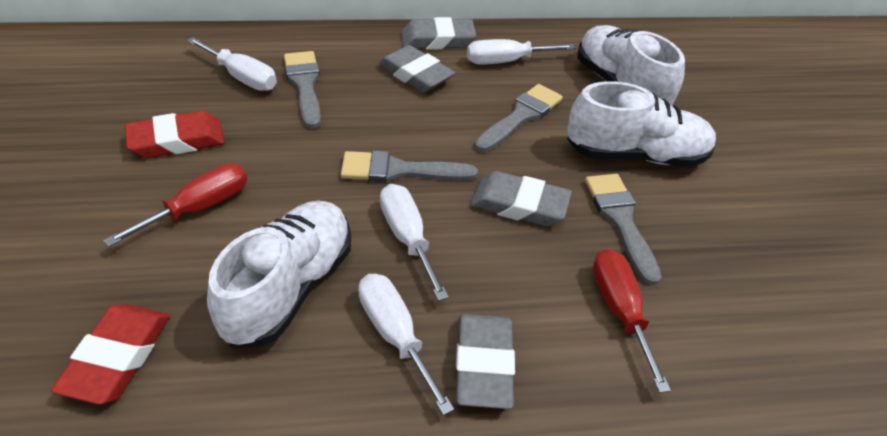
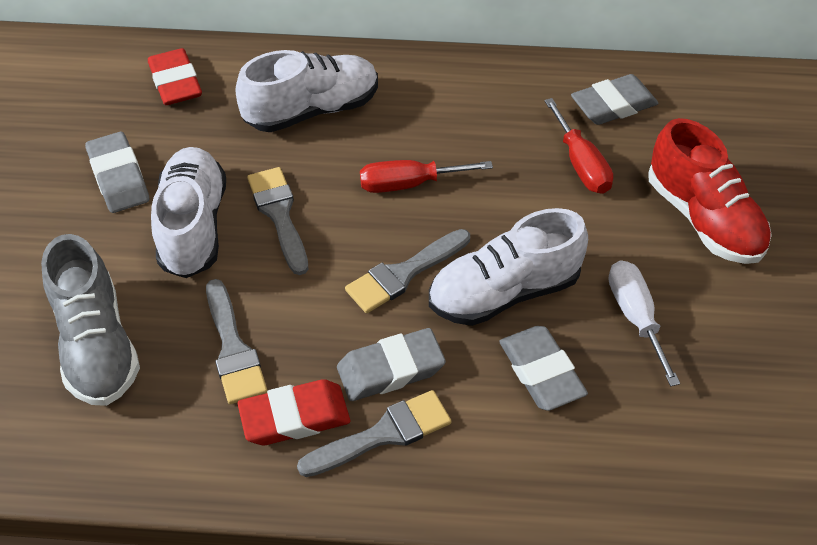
grey shoe: 0 -> 1
red shoe: 0 -> 1
white screwdriver: 4 -> 1

